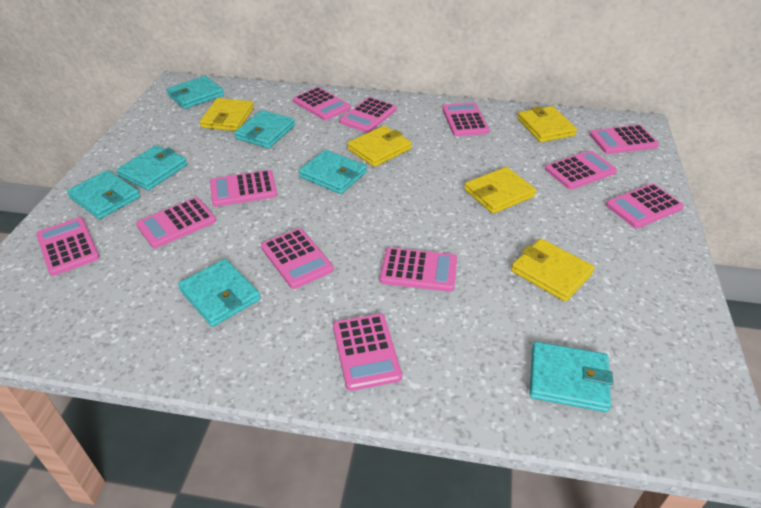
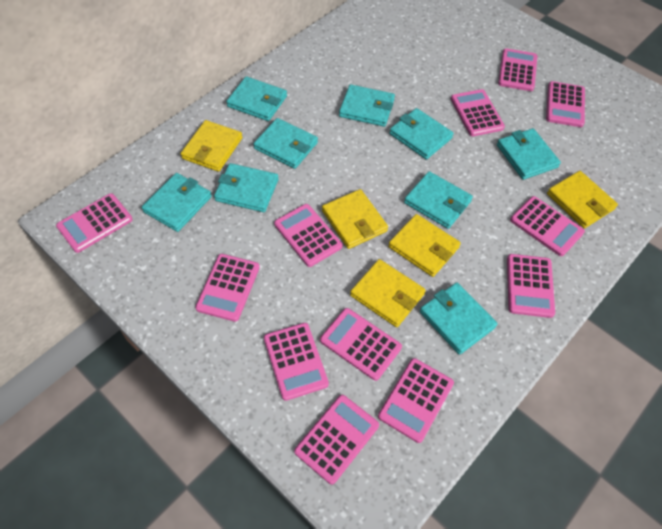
turquoise wallet: 7 -> 9

